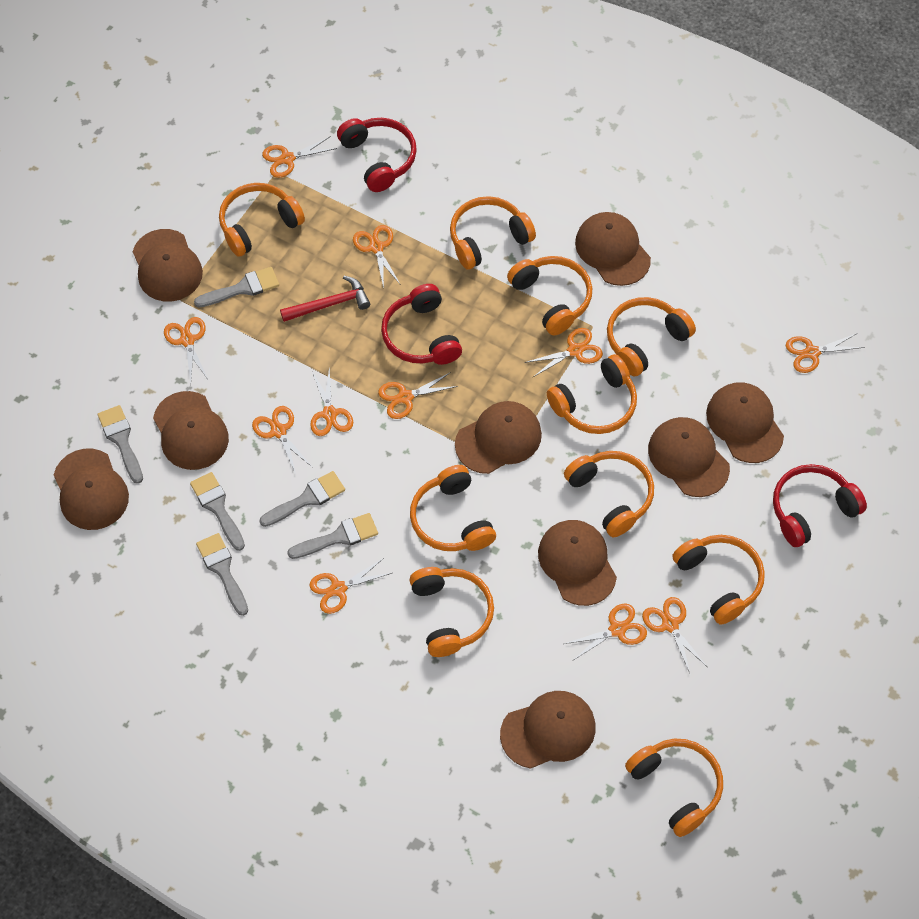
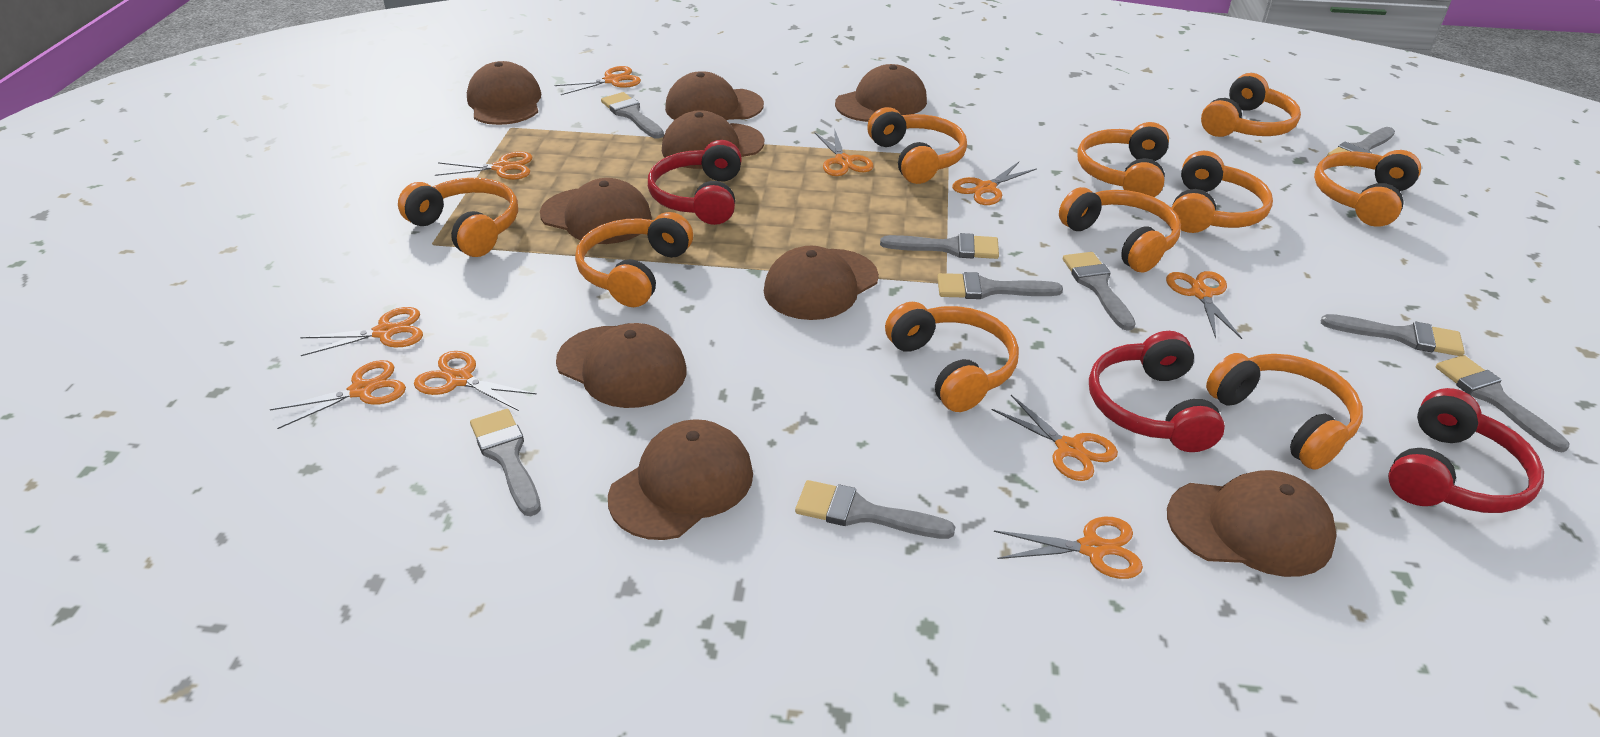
grey brush: 6 -> 9
orange scissors: 11 -> 10
red hammer: 1 -> 0

